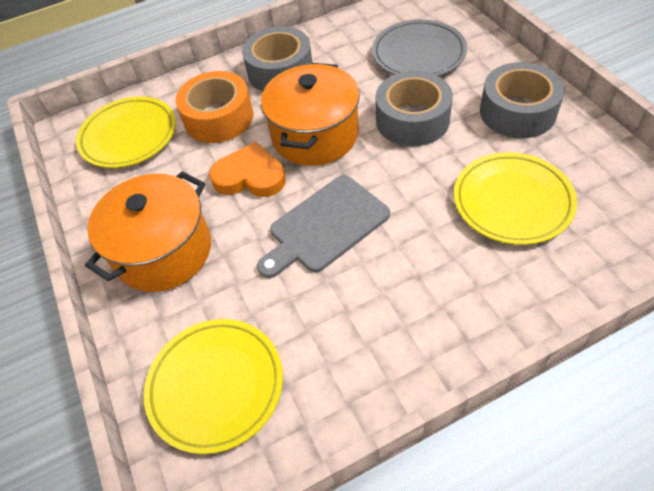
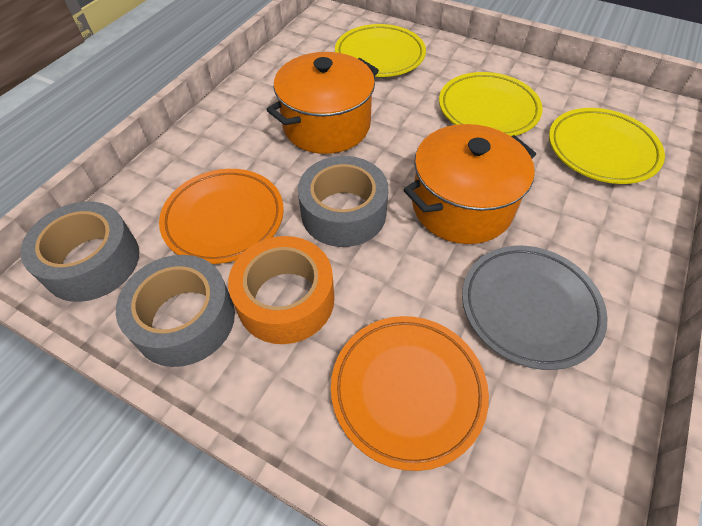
grey cutting board: 1 -> 0
orange heart: 1 -> 0
orange plate: 0 -> 2

